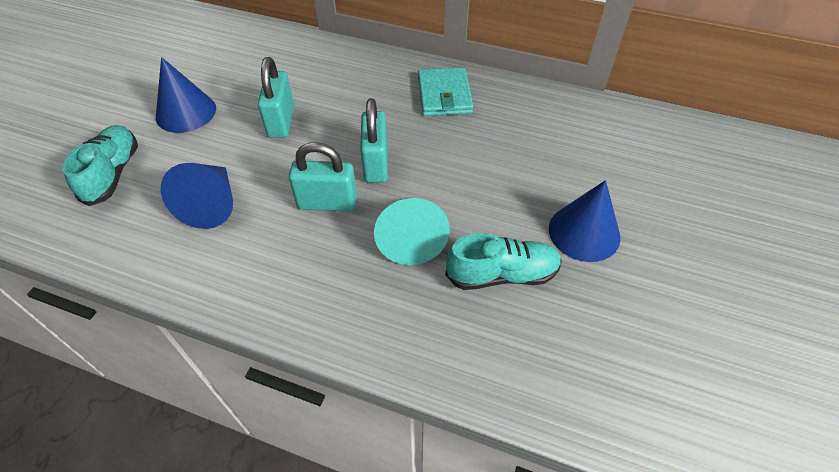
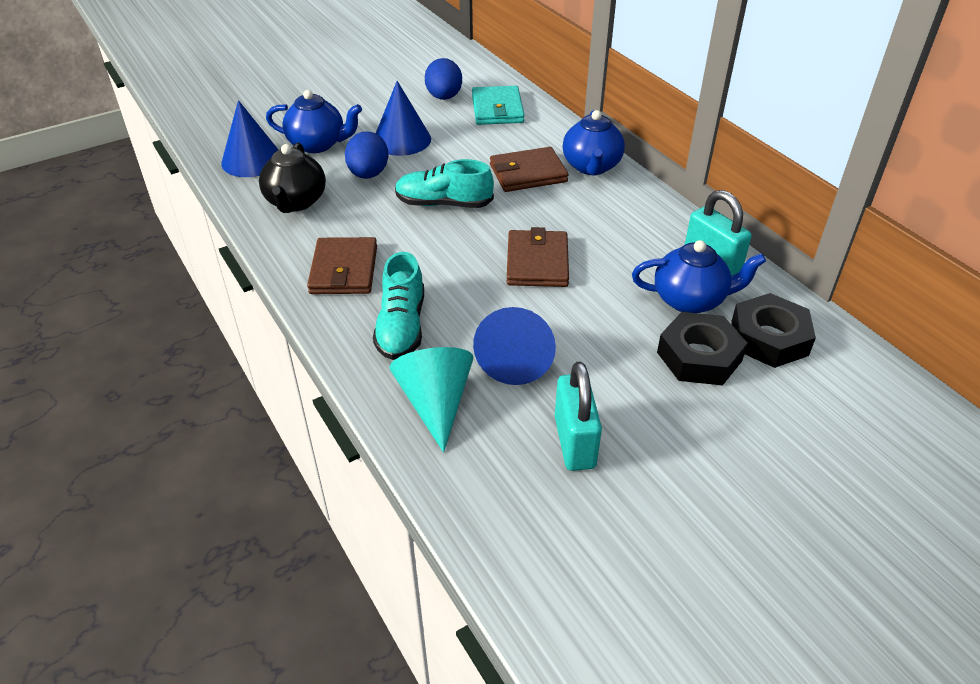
black nut: 0 -> 2
black teapot: 0 -> 1
blue egg: 0 -> 2
blue teapot: 0 -> 3
brown wallet: 0 -> 3
turquoise padlock: 3 -> 2

